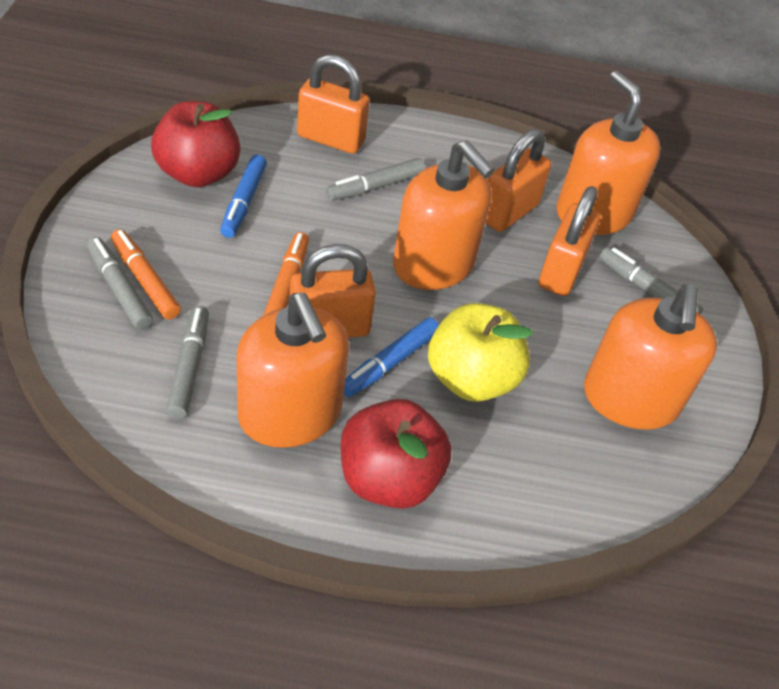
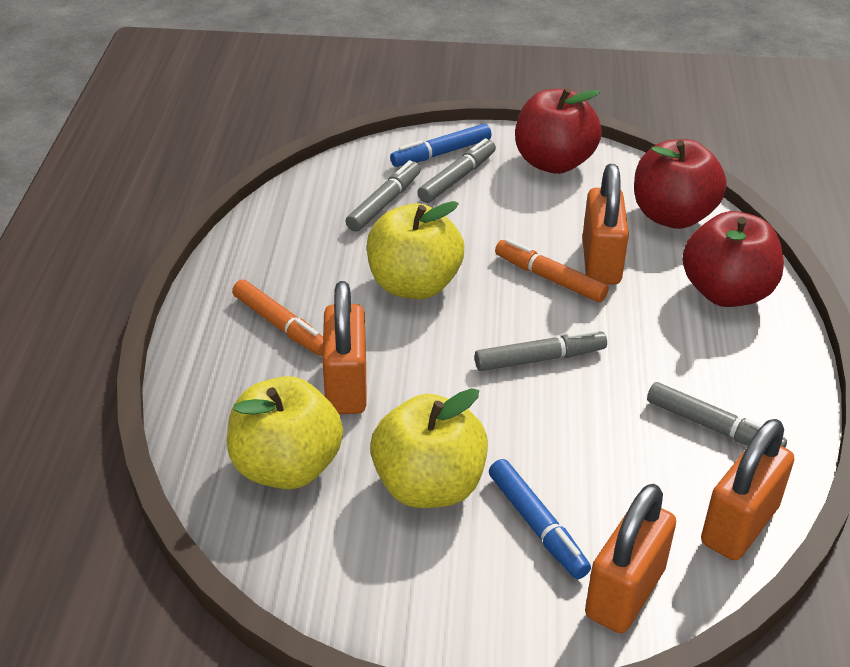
orange soap dispenser: 4 -> 0
red apple: 2 -> 3
yellow apple: 1 -> 3

